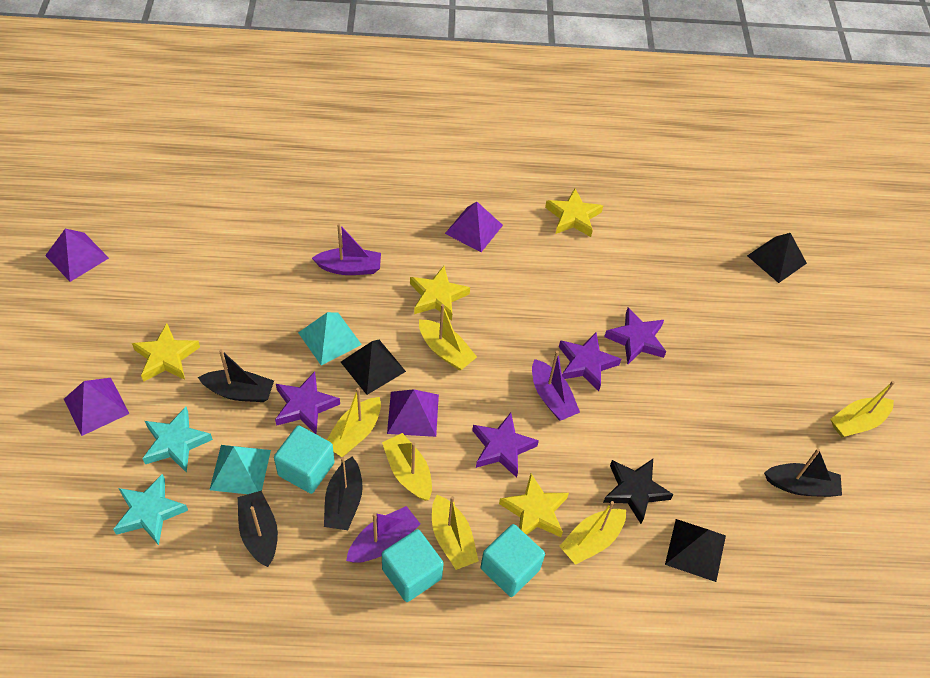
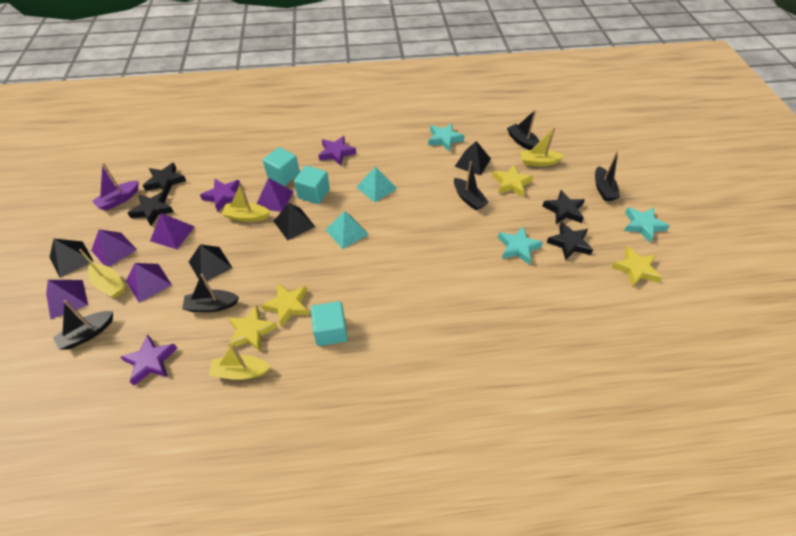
black boat: 4 -> 5
black pyramid: 3 -> 4
black star: 1 -> 4
purple boat: 3 -> 1
purple pyramid: 4 -> 5
purple star: 4 -> 3
turquoise star: 2 -> 3
yellow boat: 6 -> 4

